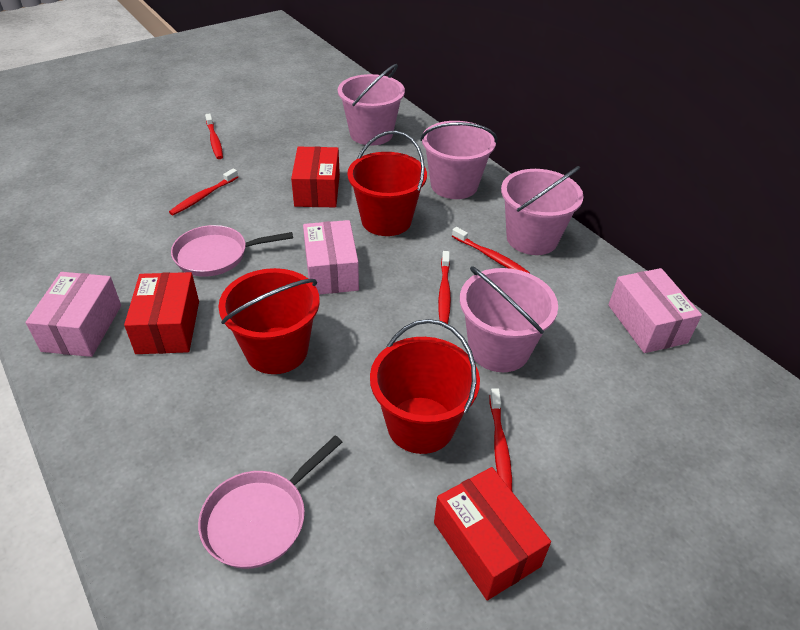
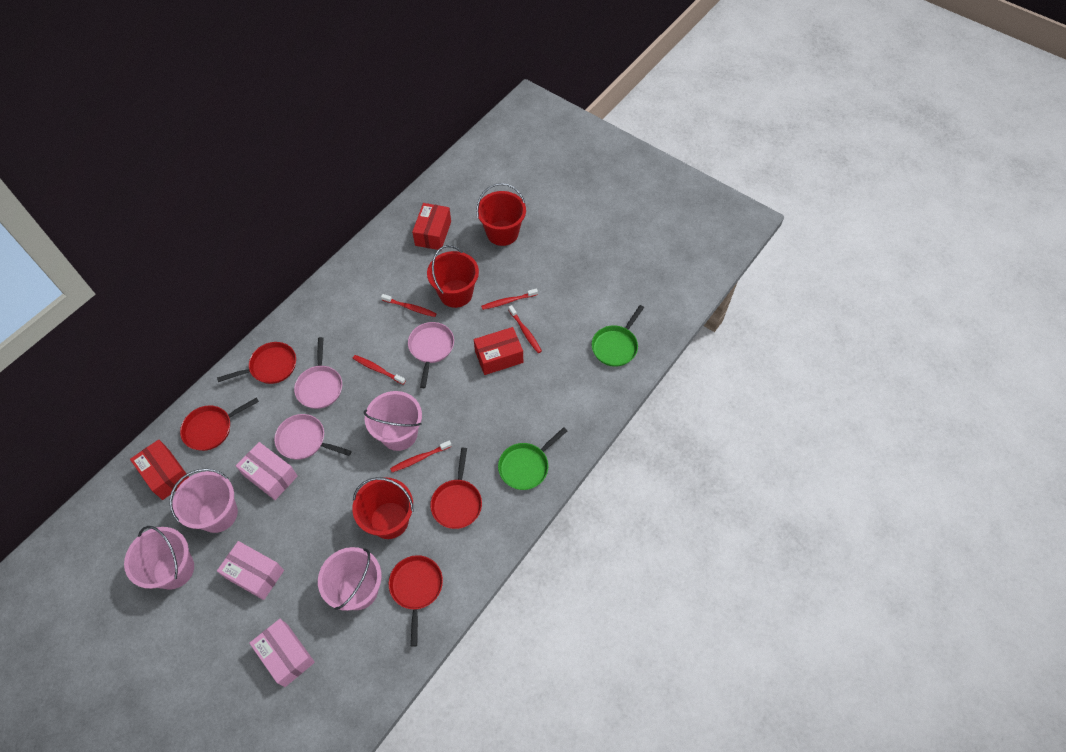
green pan: 0 -> 2
pink pan: 2 -> 3
red pan: 0 -> 4

